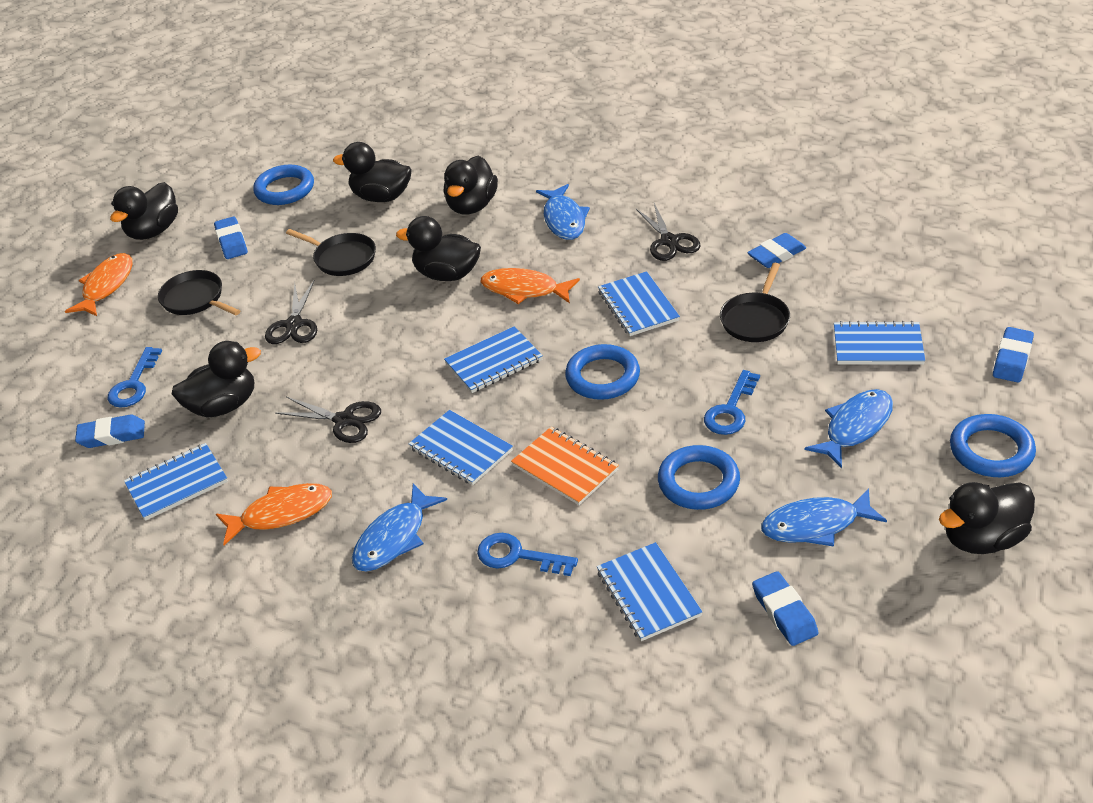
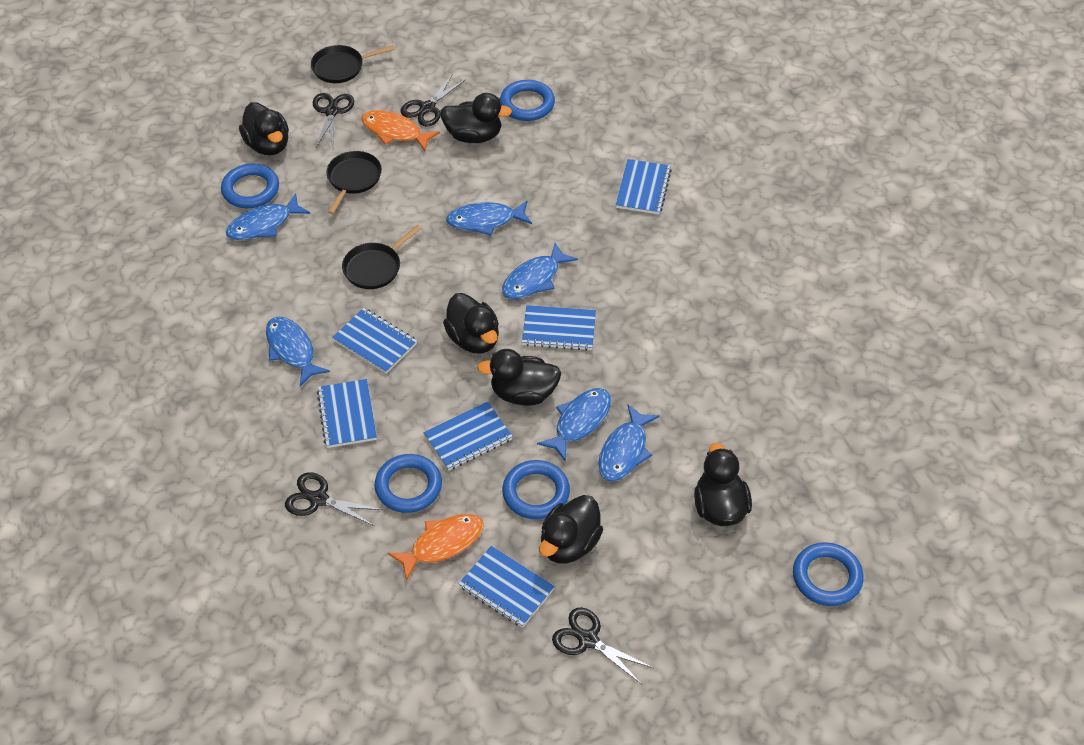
black scissors: 3 -> 4
blue eraser: 5 -> 0
blue fish: 4 -> 6
blue key: 3 -> 0
blue ring: 4 -> 5
orange fish: 3 -> 2
orange notebook: 1 -> 0

